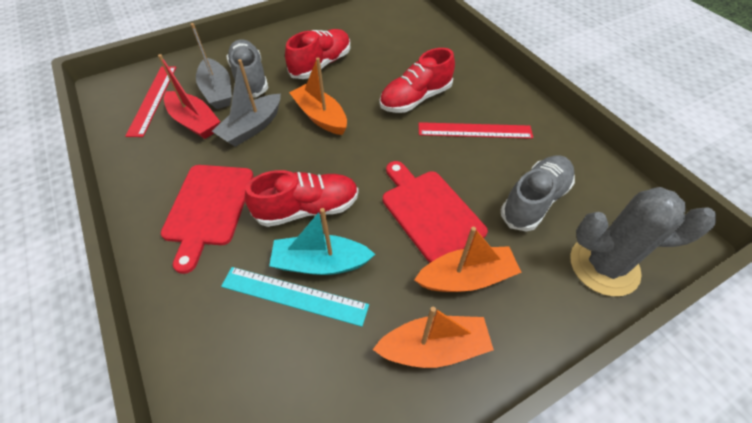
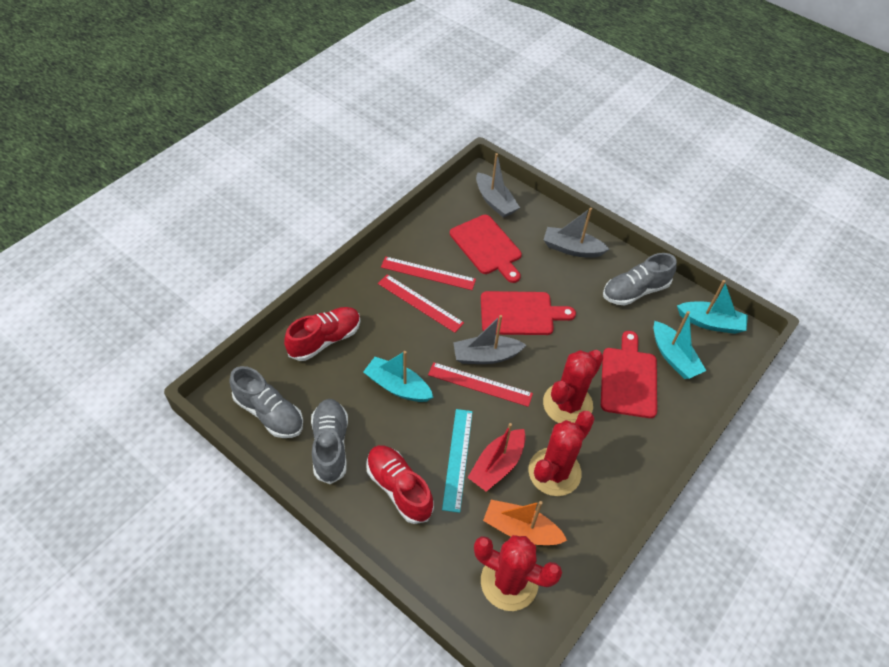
grey boat: 2 -> 3
grey cactus: 1 -> 0
grey shoe: 2 -> 3
orange boat: 3 -> 1
red cactus: 0 -> 3
red cutting board: 2 -> 3
red ruler: 2 -> 3
red shoe: 3 -> 2
turquoise boat: 1 -> 3

